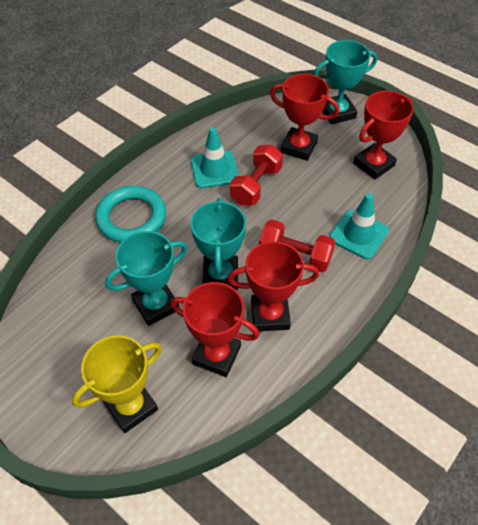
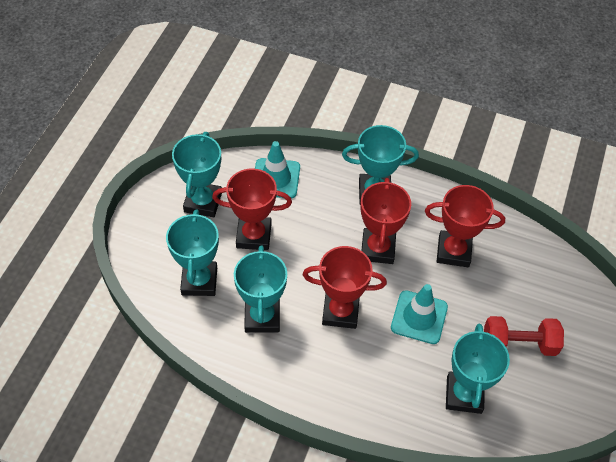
red dumbbell: 2 -> 1
turquoise ring: 1 -> 0
turquoise trophy: 3 -> 5
yellow trophy: 1 -> 0

